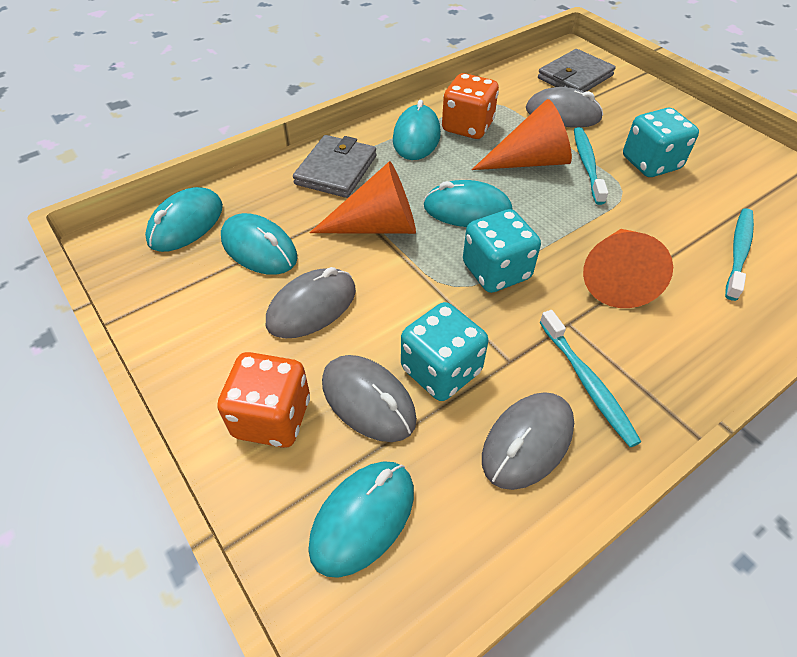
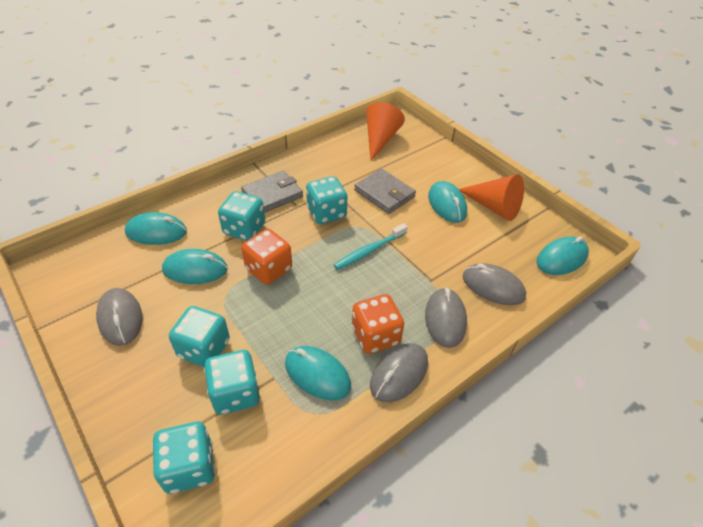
orange cone: 3 -> 2
turquoise dice: 3 -> 5
turquoise toothbrush: 3 -> 1

